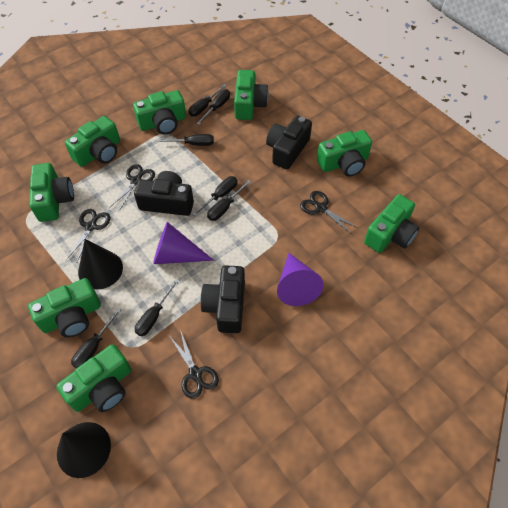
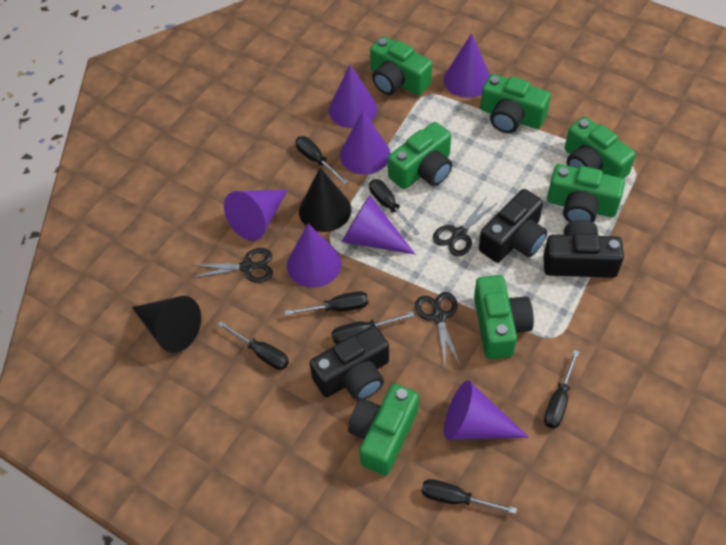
black scissors: 4 -> 3
green camera: 8 -> 7
purple cone: 2 -> 7

